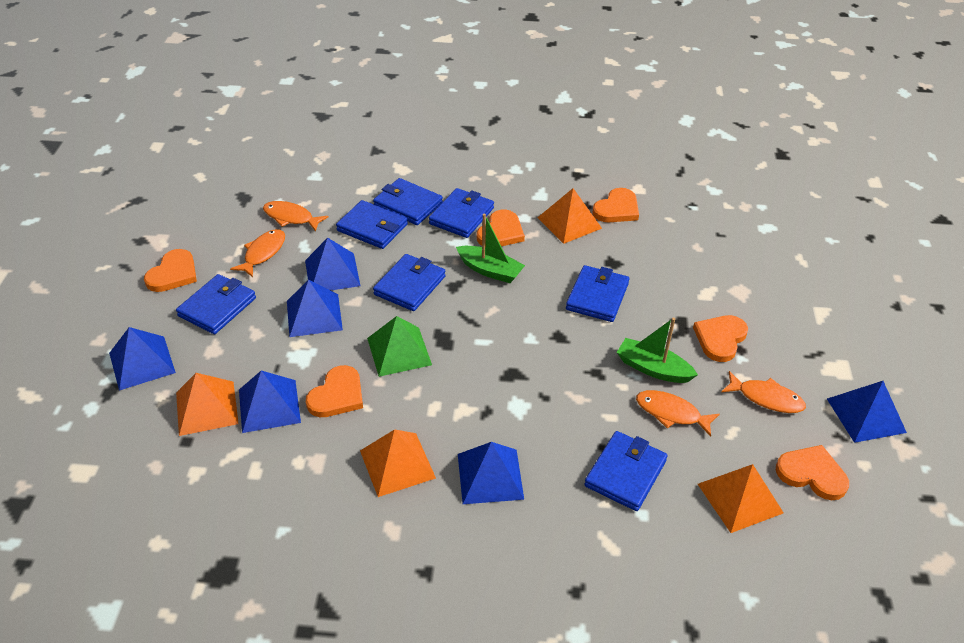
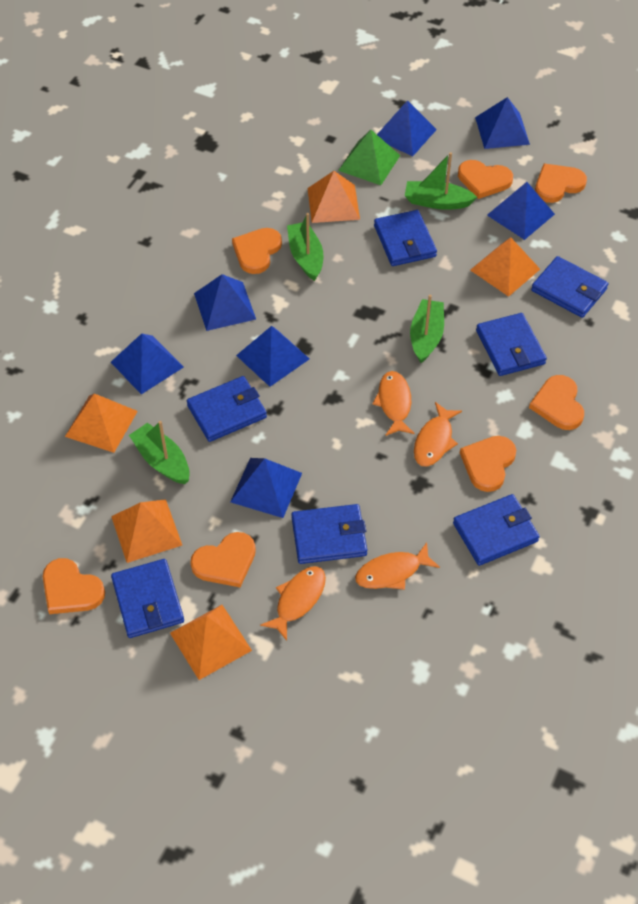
blue pyramid: 6 -> 7
green boat: 2 -> 4
orange heart: 6 -> 7
orange pyramid: 4 -> 5

